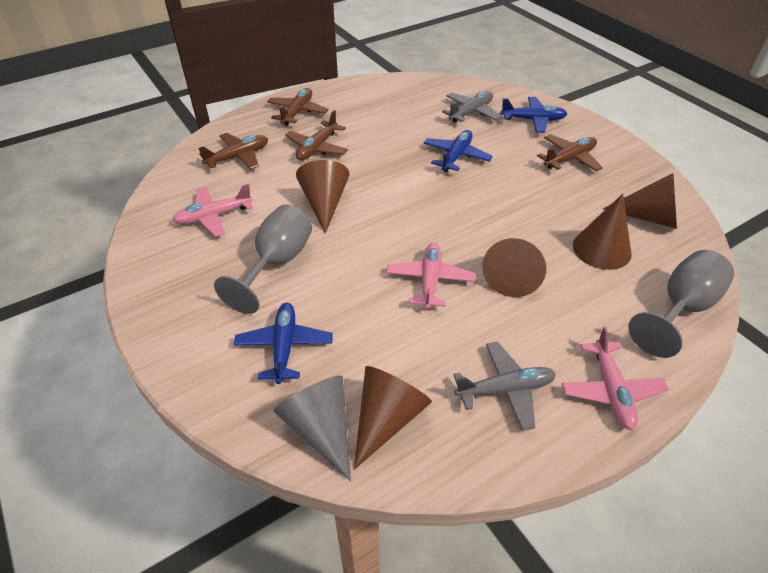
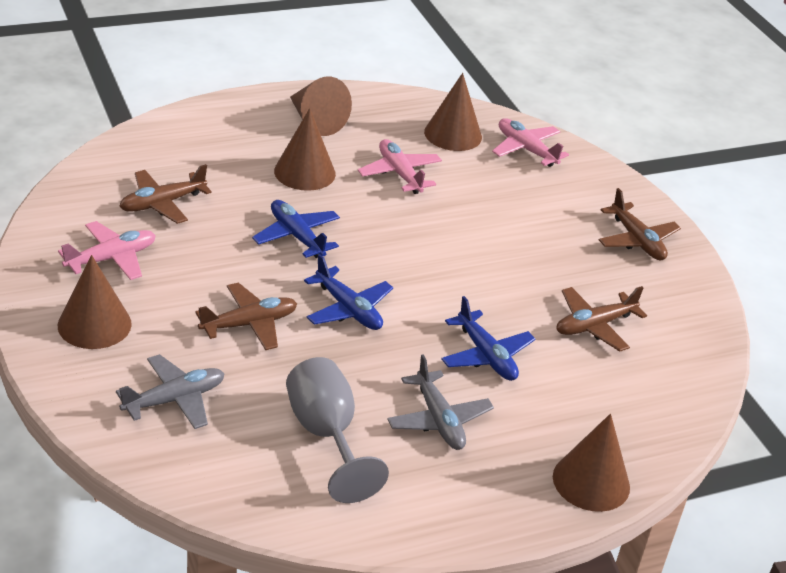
grey cone: 1 -> 0
grey goblet: 2 -> 1

